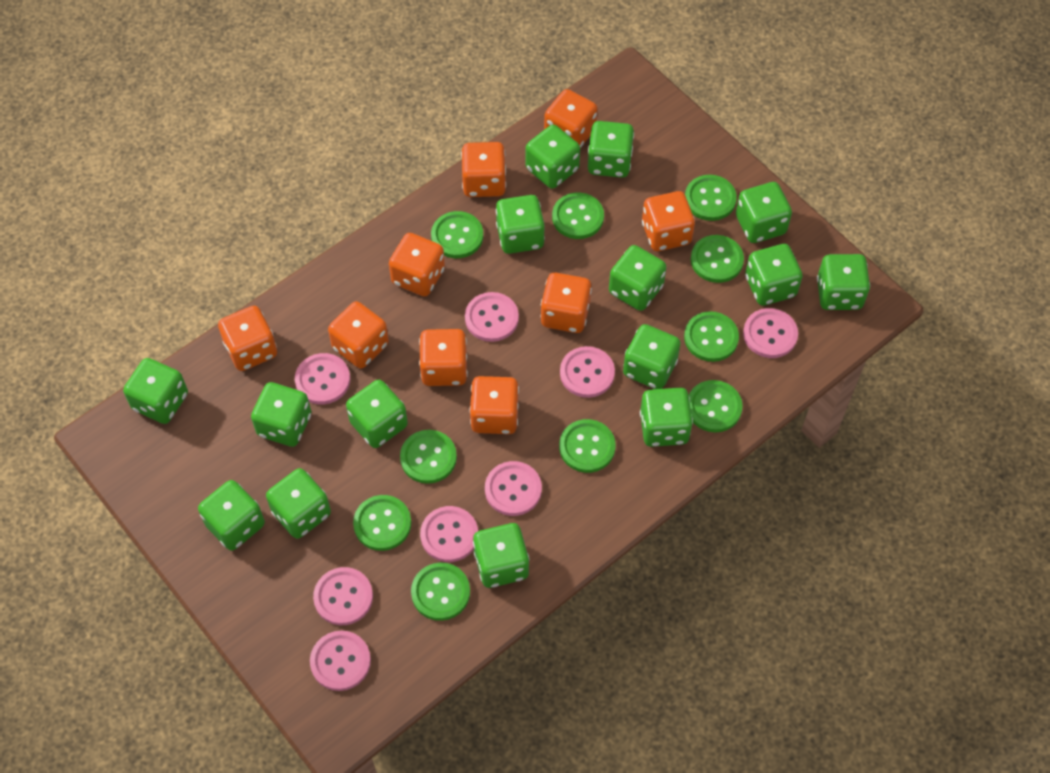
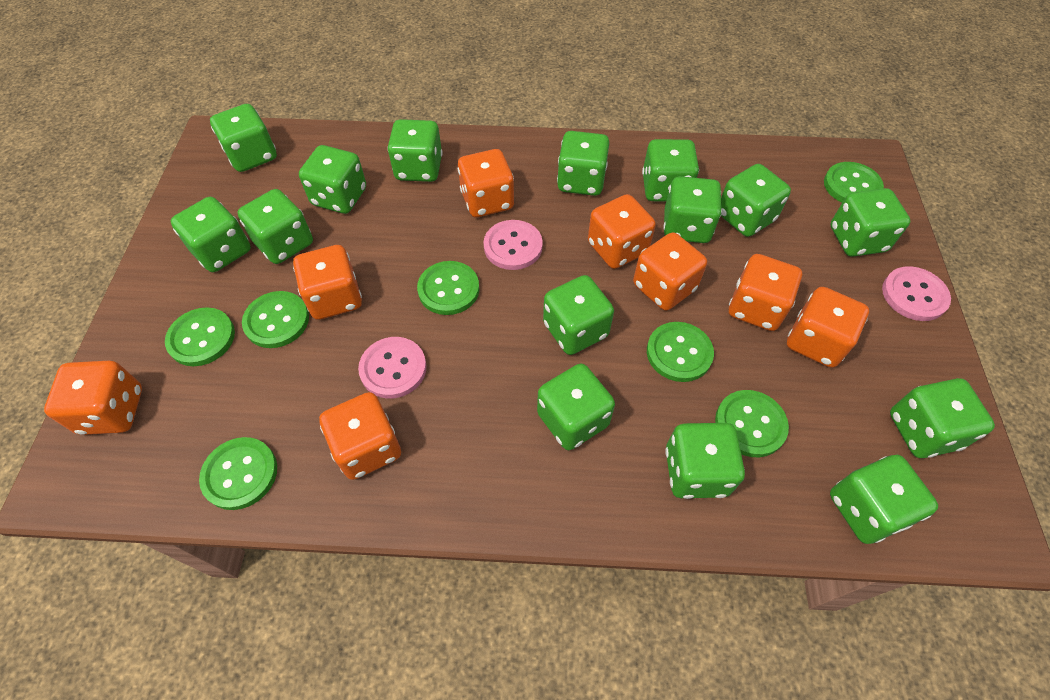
green button: 10 -> 7
orange dice: 9 -> 8
pink button: 8 -> 3

